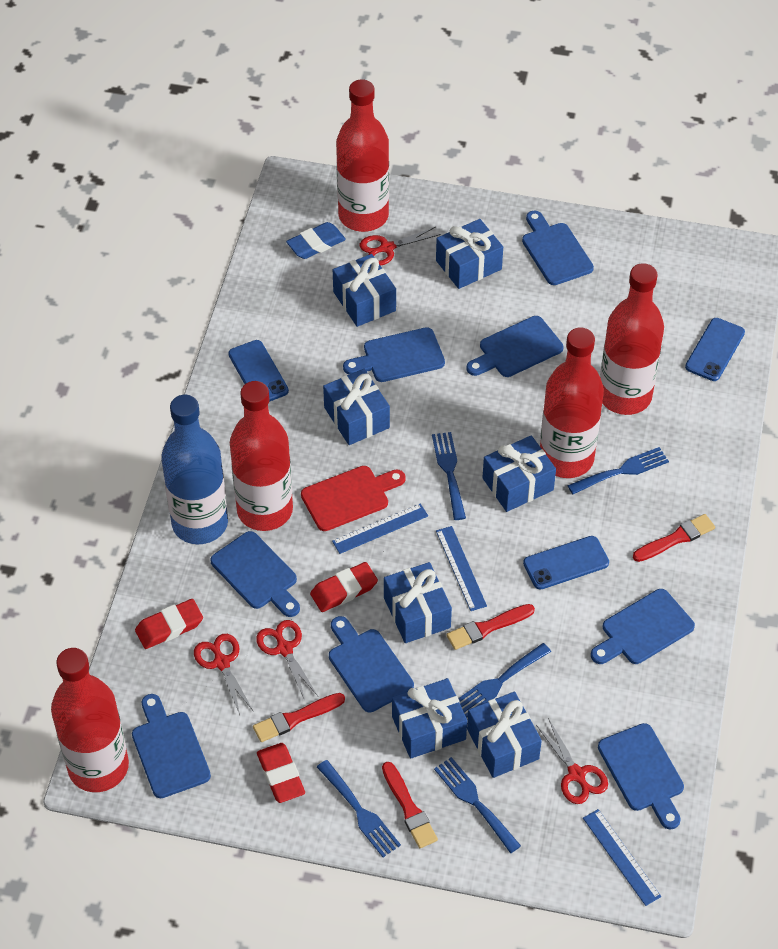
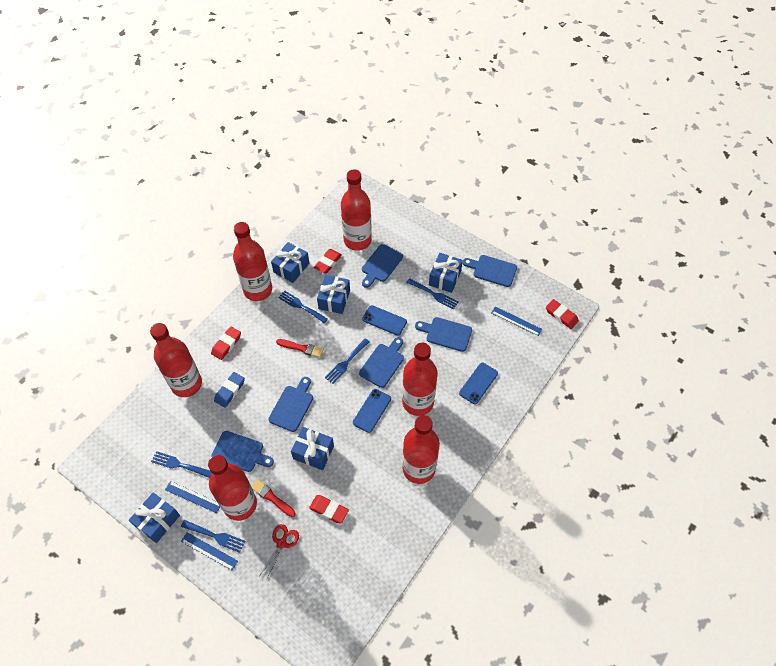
blue bottle: 1 -> 0
blue cutting board: 8 -> 6
blue gift: 7 -> 5
red bottle: 5 -> 6
red brush: 4 -> 2
red cutting board: 1 -> 0
red eraser: 3 -> 4
red scissors: 4 -> 1

